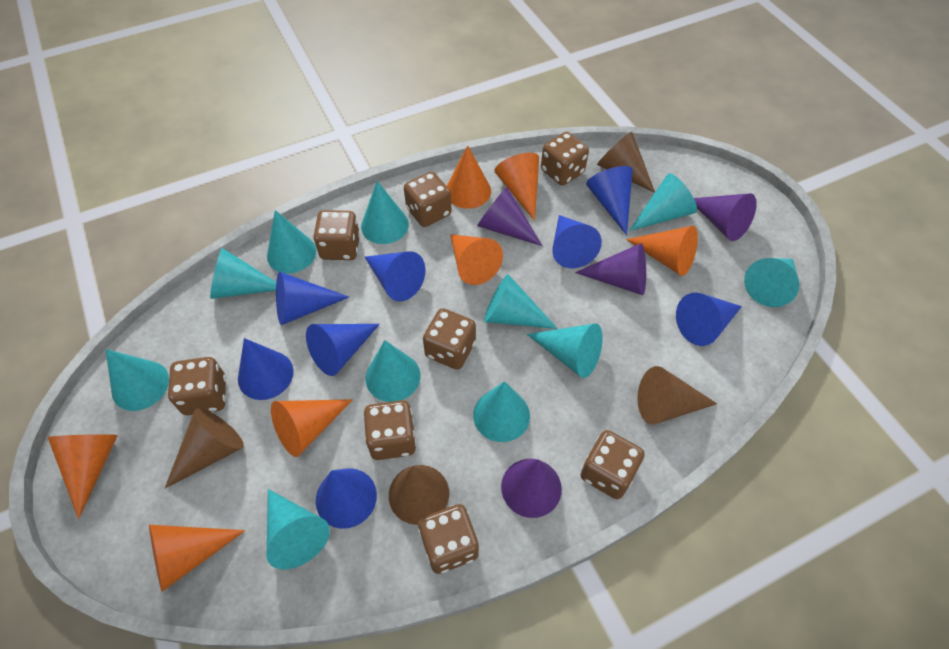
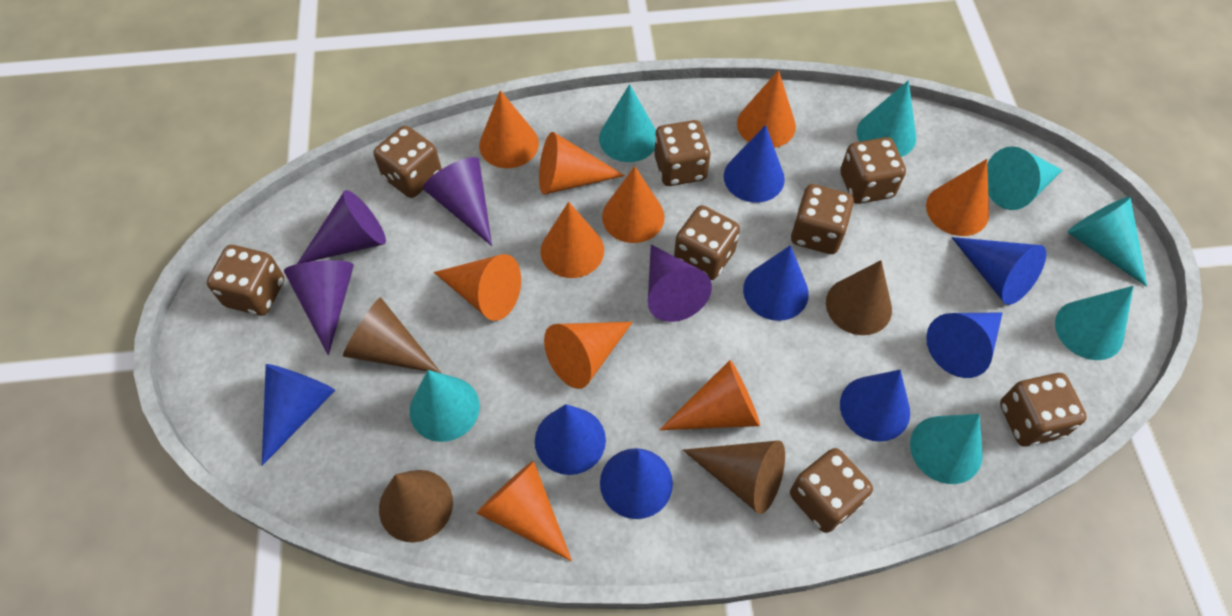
orange cone: 7 -> 10
turquoise cone: 11 -> 7

